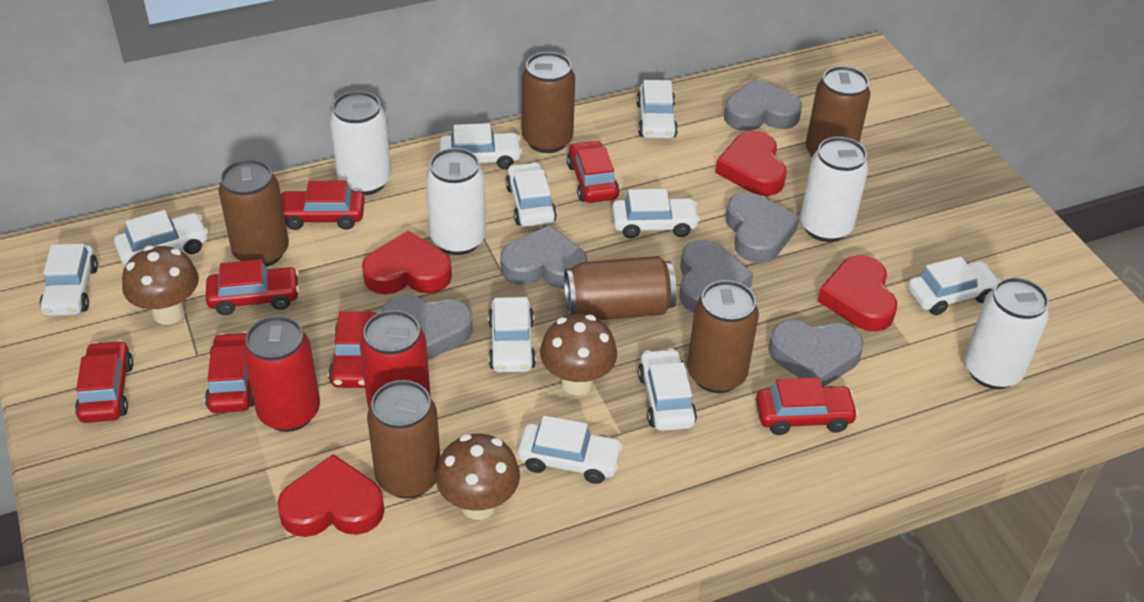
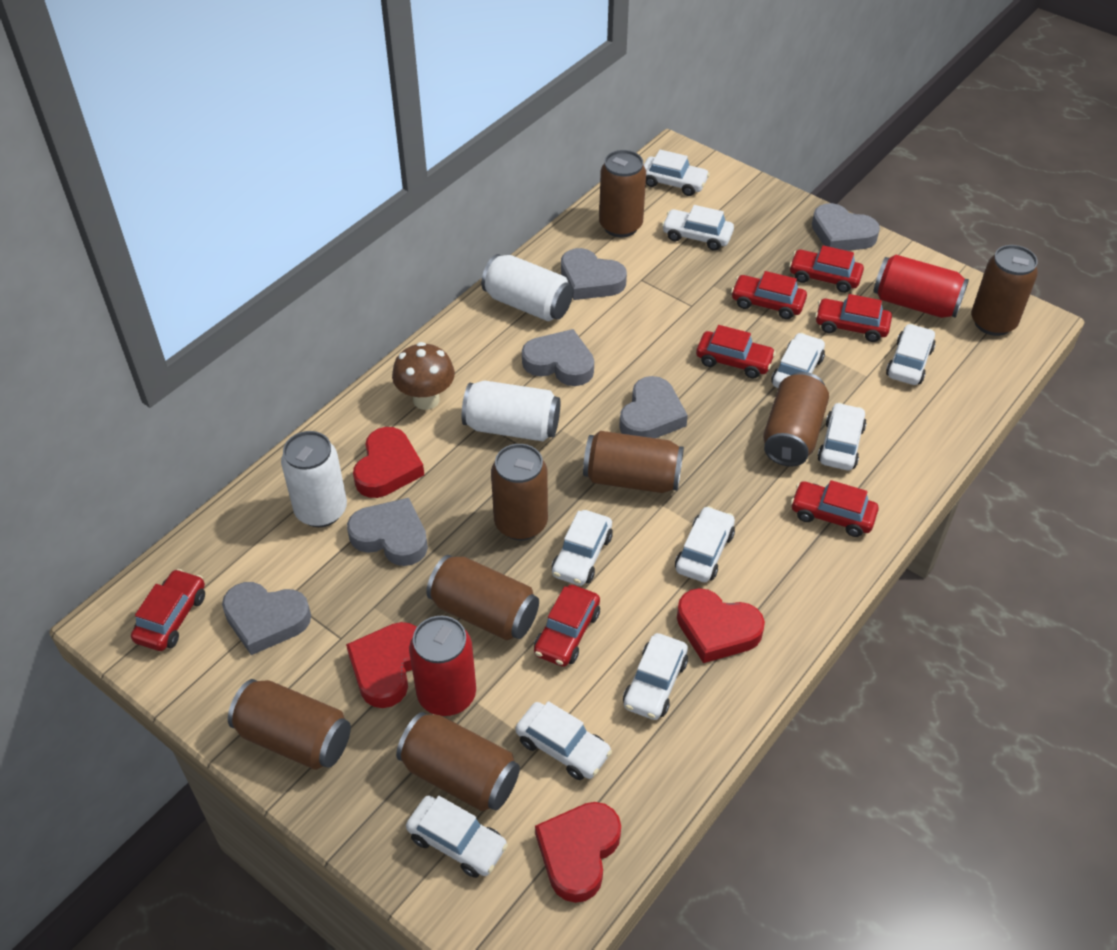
brown can: 6 -> 8
brown mushroom: 3 -> 1
white can: 4 -> 3

